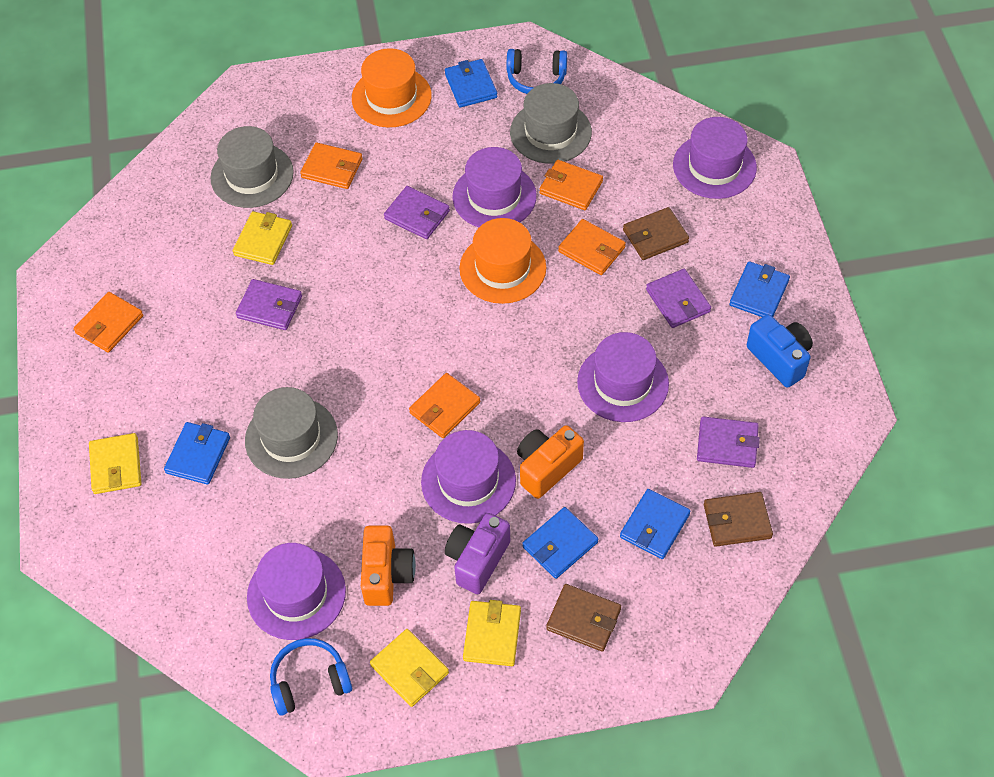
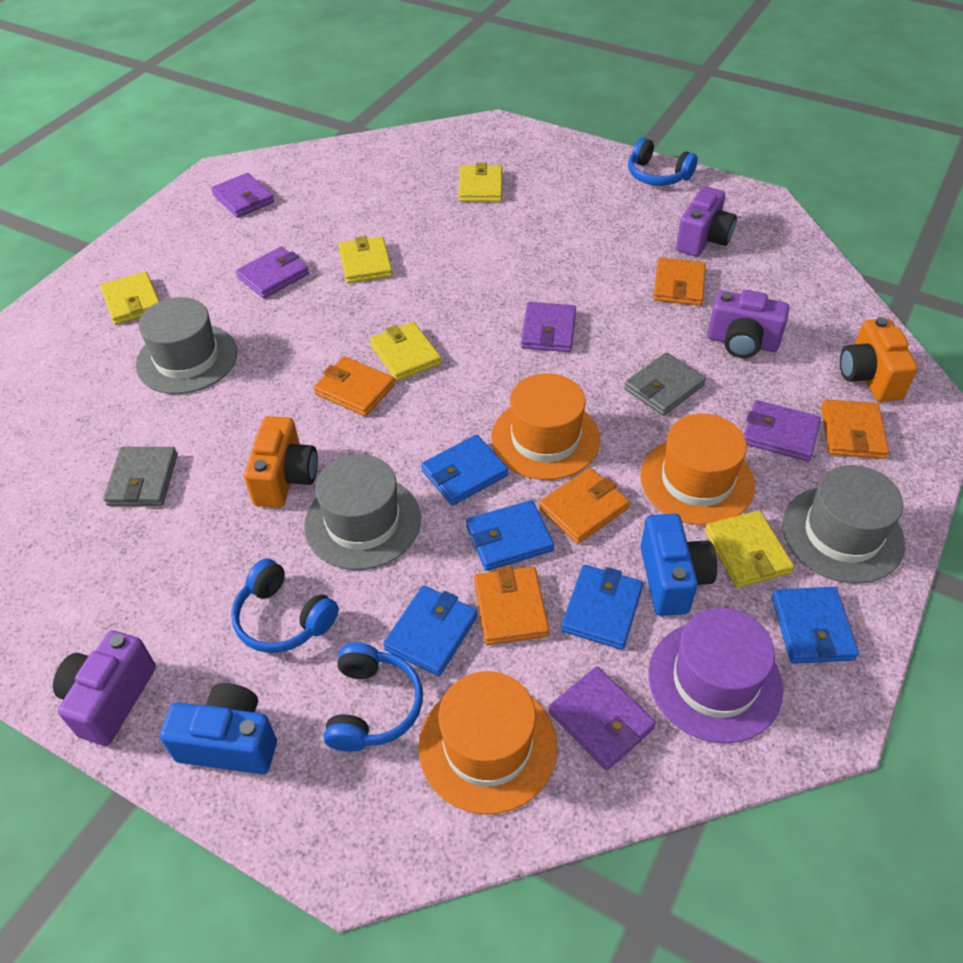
blue camera: 1 -> 2
blue headphones: 2 -> 3
brown wallet: 3 -> 0
grey wallet: 0 -> 2
orange hat: 2 -> 3
purple camera: 1 -> 3
purple hat: 5 -> 1
purple wallet: 4 -> 5
yellow wallet: 4 -> 5

